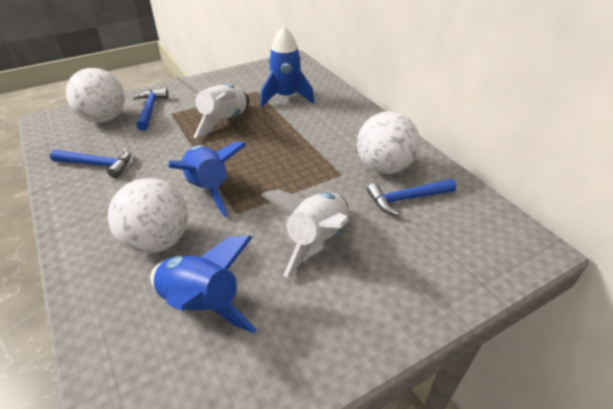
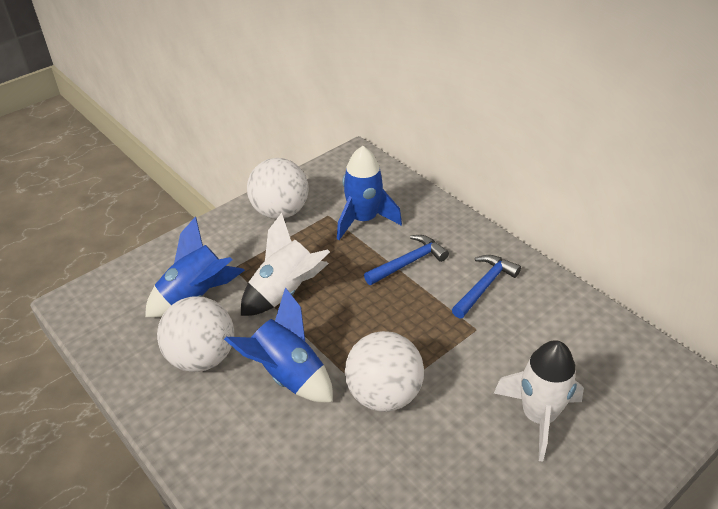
blue hammer: 3 -> 2

